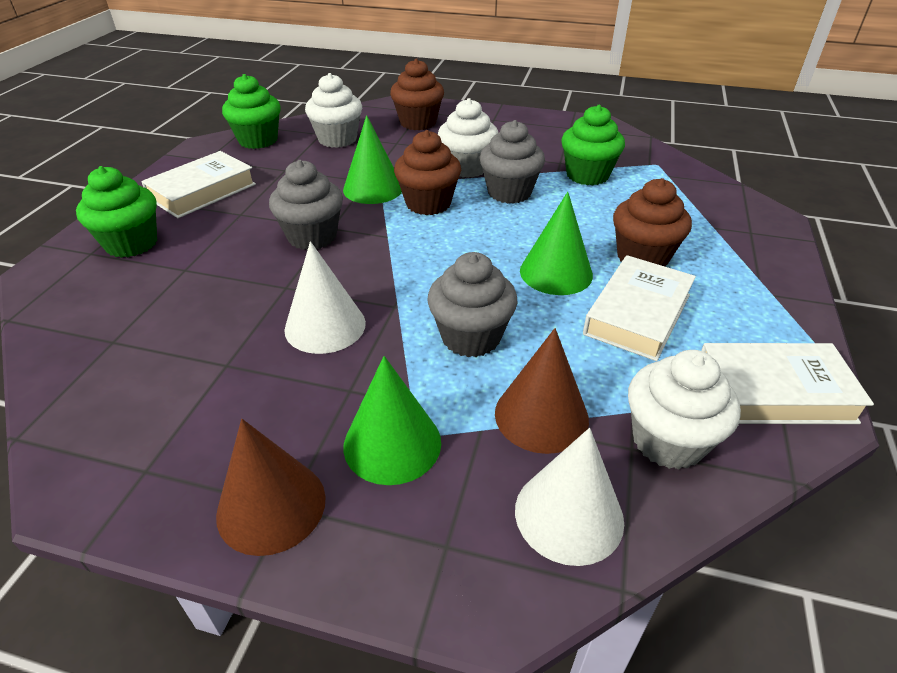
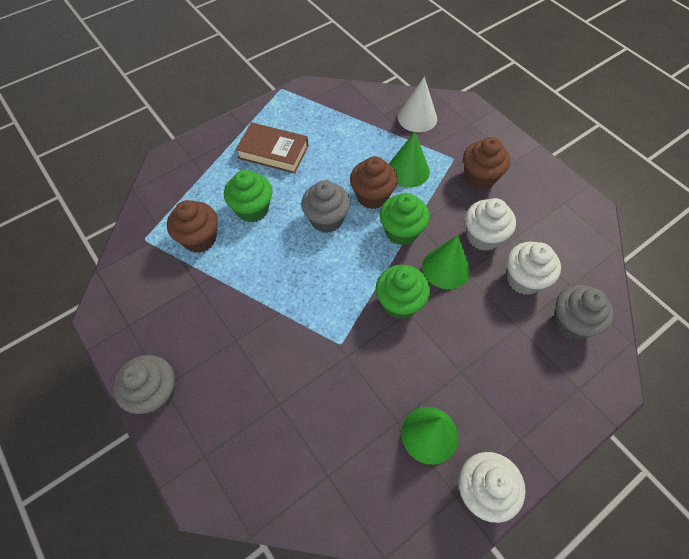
brown book: 0 -> 1
brown cone: 2 -> 0
white book: 3 -> 0
white cone: 2 -> 1

